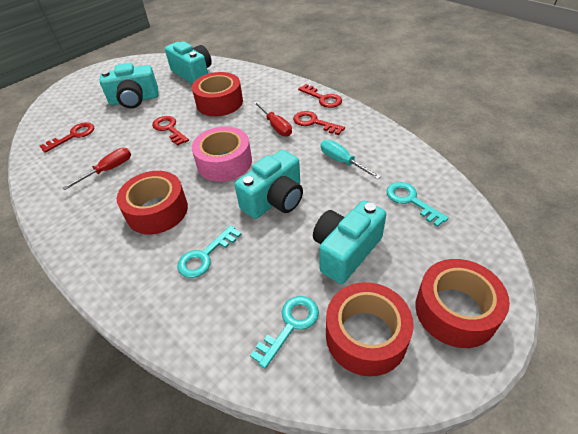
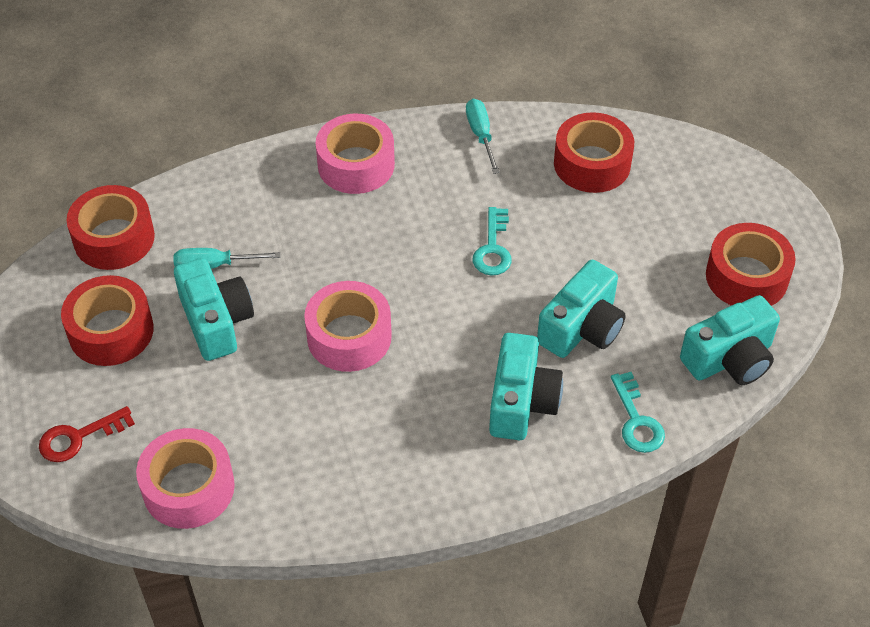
pink tape: 1 -> 3
red key: 4 -> 1
red screwdriver: 2 -> 0
turquoise key: 3 -> 2
turquoise screwdriver: 1 -> 2

